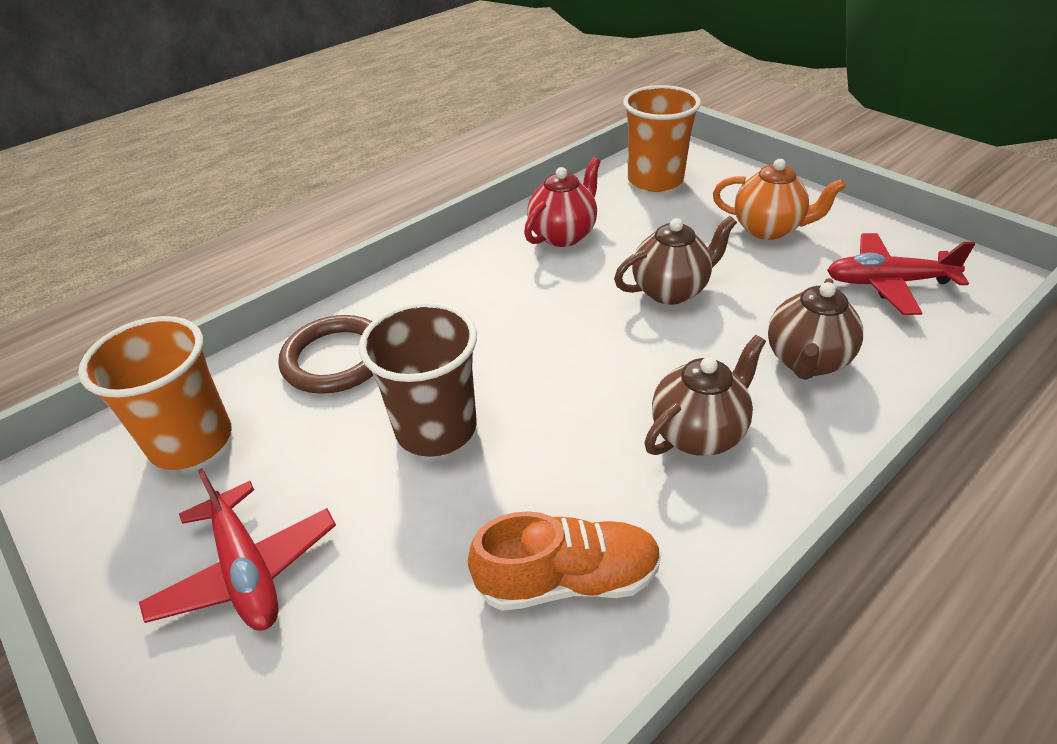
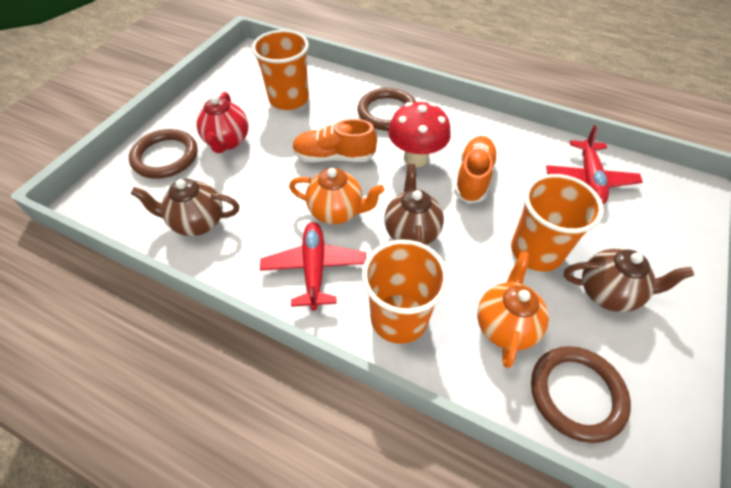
brown cup: 1 -> 0
brown ring: 1 -> 3
orange cup: 2 -> 3
orange shoe: 1 -> 2
orange teapot: 1 -> 2
red mushroom: 0 -> 1

